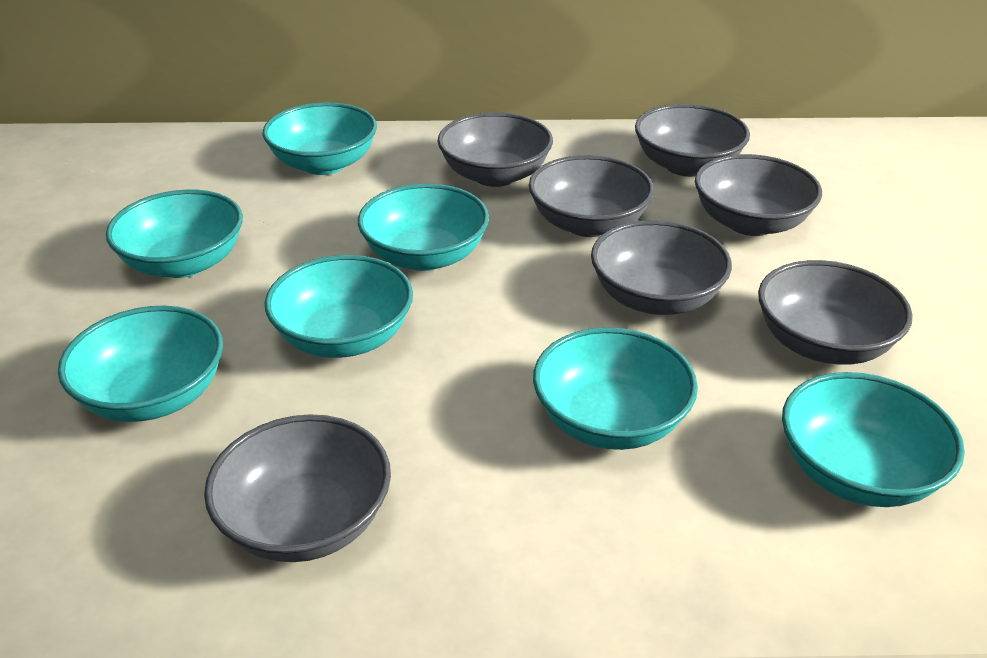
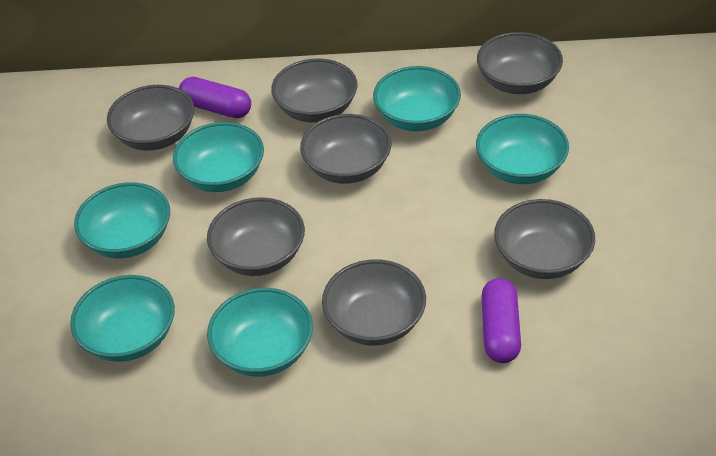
purple capsule: 0 -> 2
turquoise bowl: 7 -> 6

